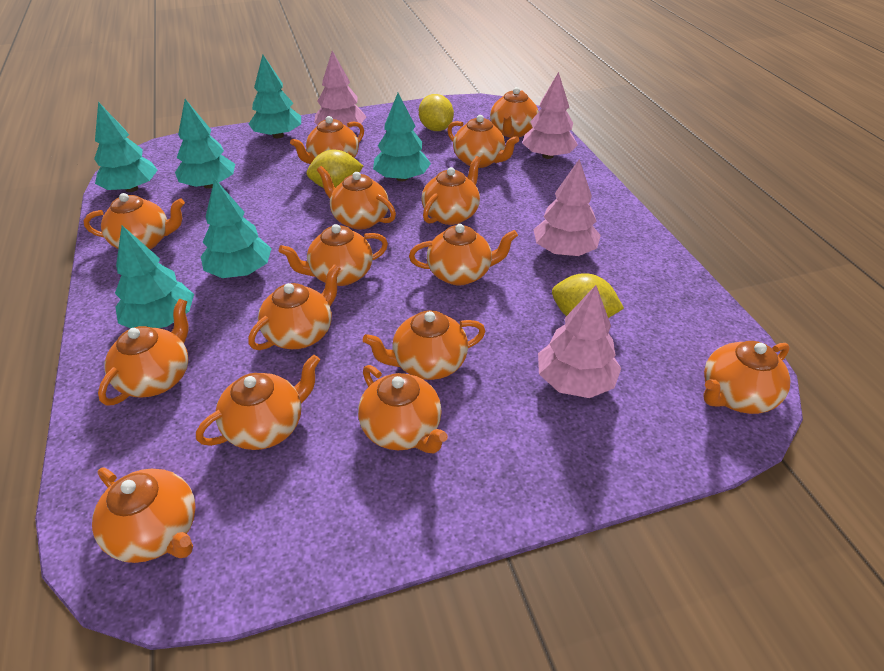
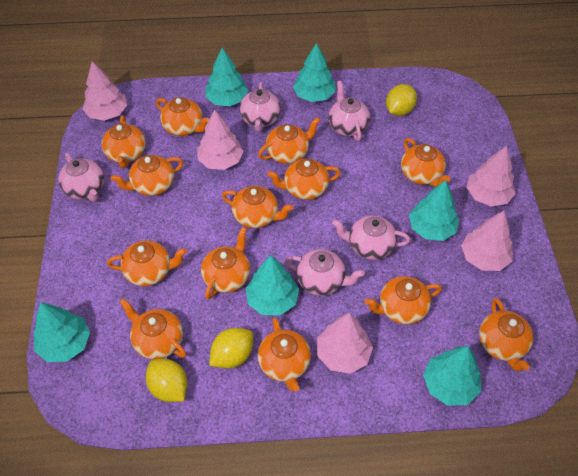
orange teapot: 15 -> 13
pink teapot: 0 -> 5
pink tree: 4 -> 5

